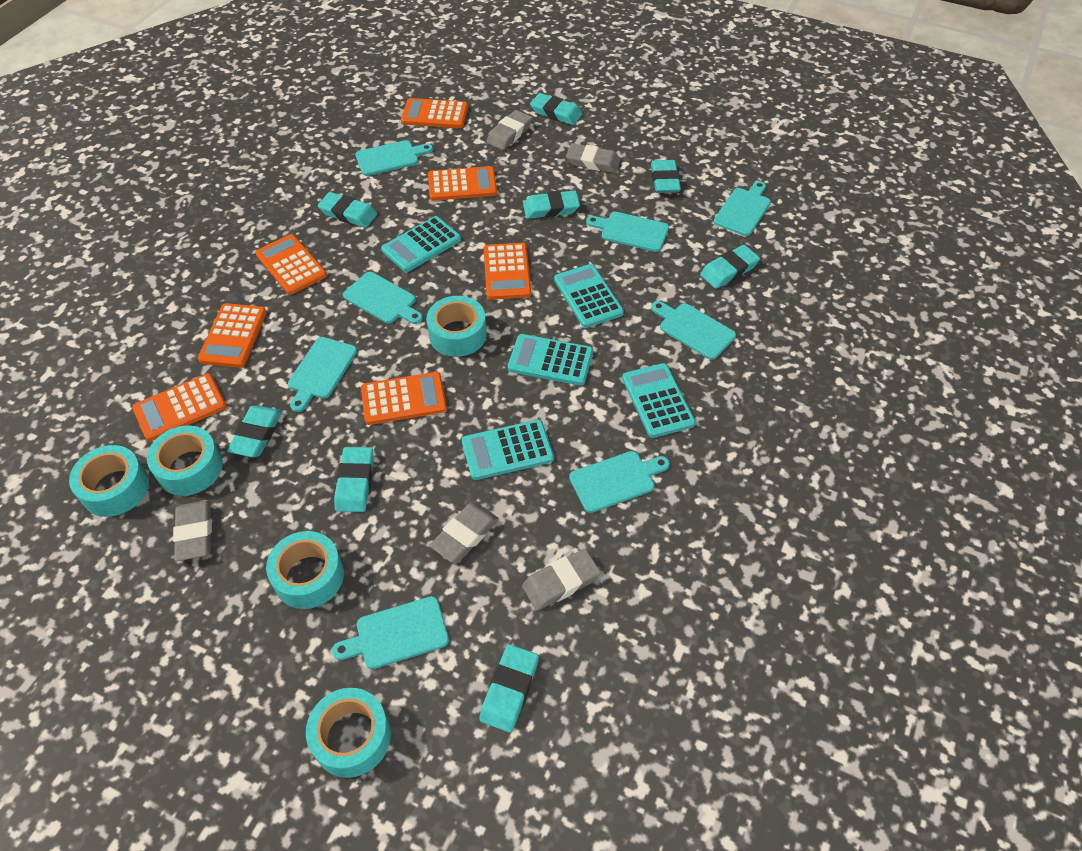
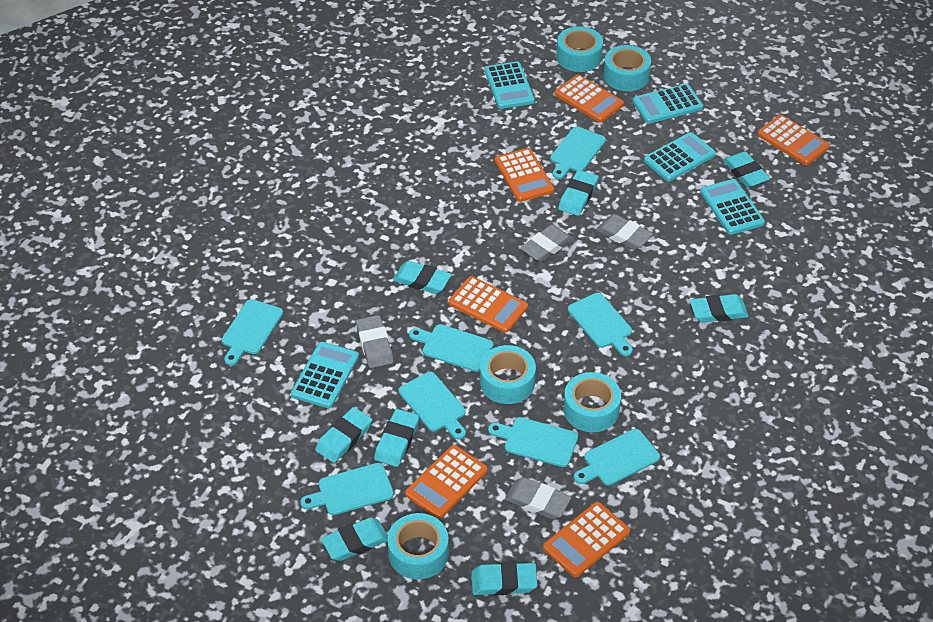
grey eraser: 5 -> 4
orange calculator: 7 -> 6

